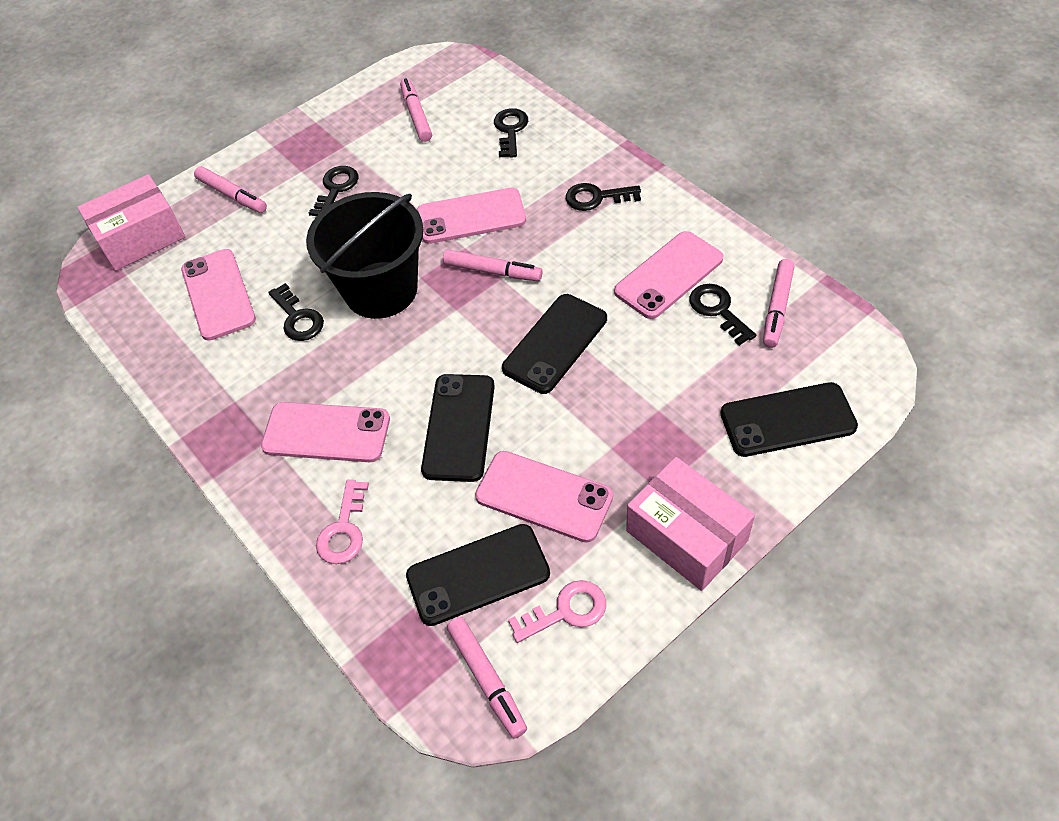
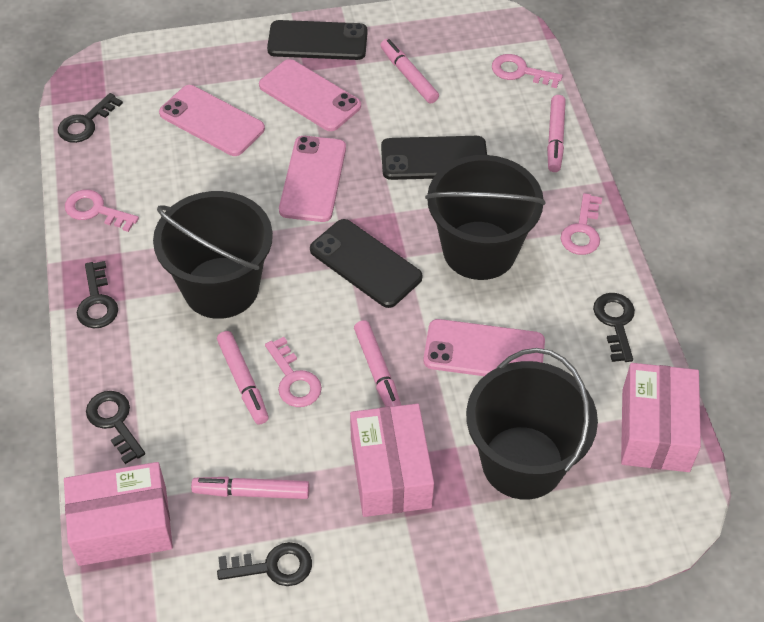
black bucket: 1 -> 3
black phone: 4 -> 3
pink box: 2 -> 3
pink key: 2 -> 4
pink phone: 5 -> 4

